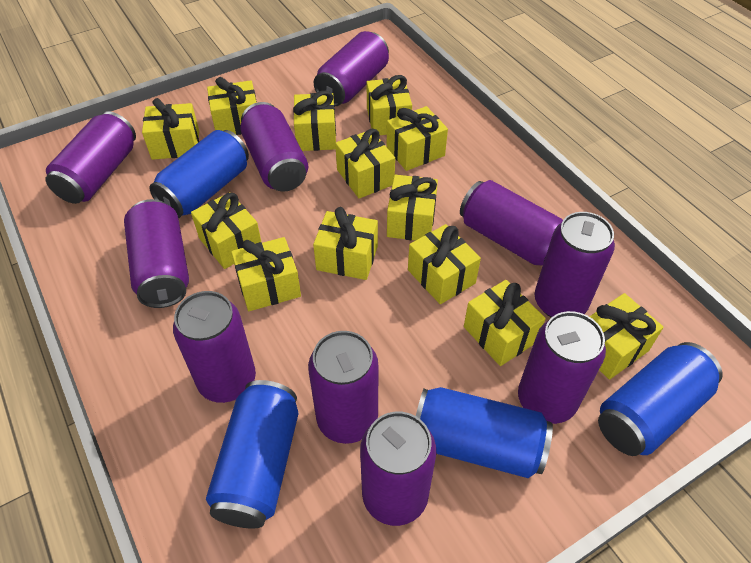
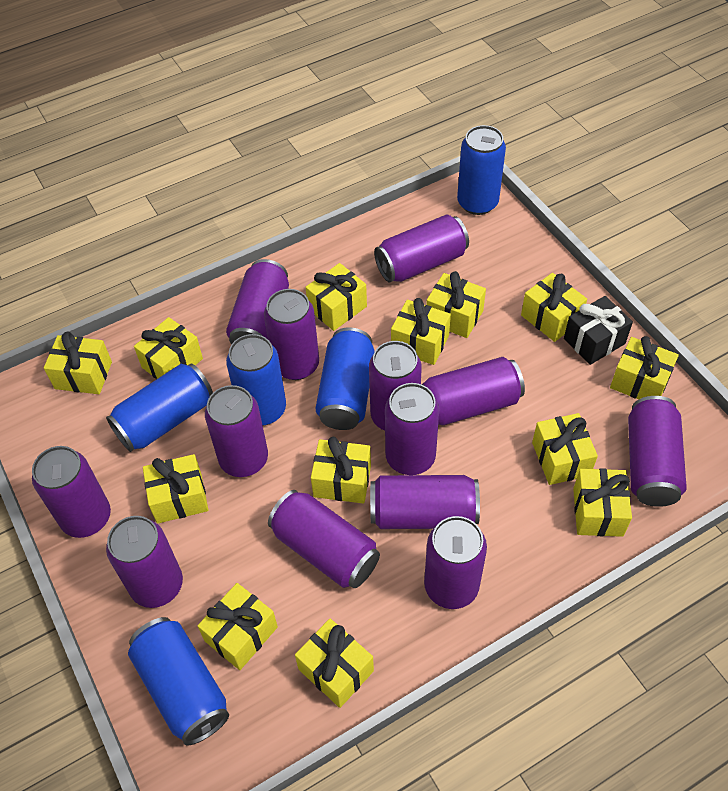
black gift: 0 -> 1
blue can: 4 -> 5
purple can: 10 -> 13

